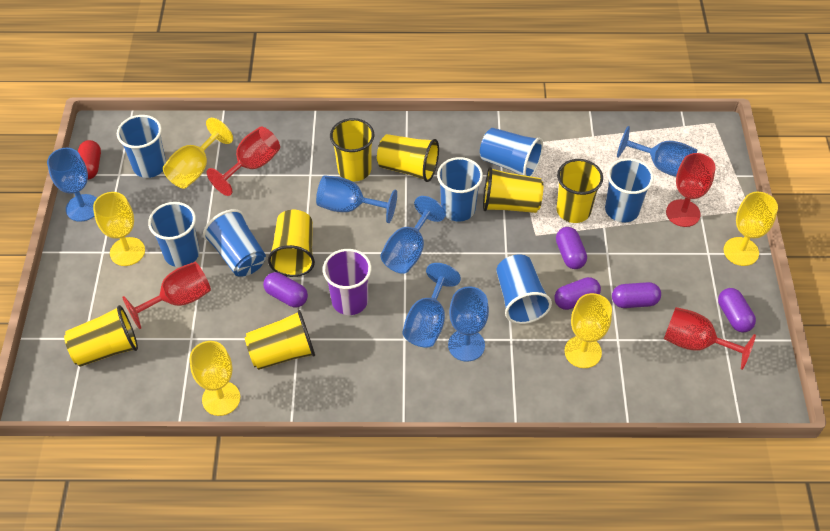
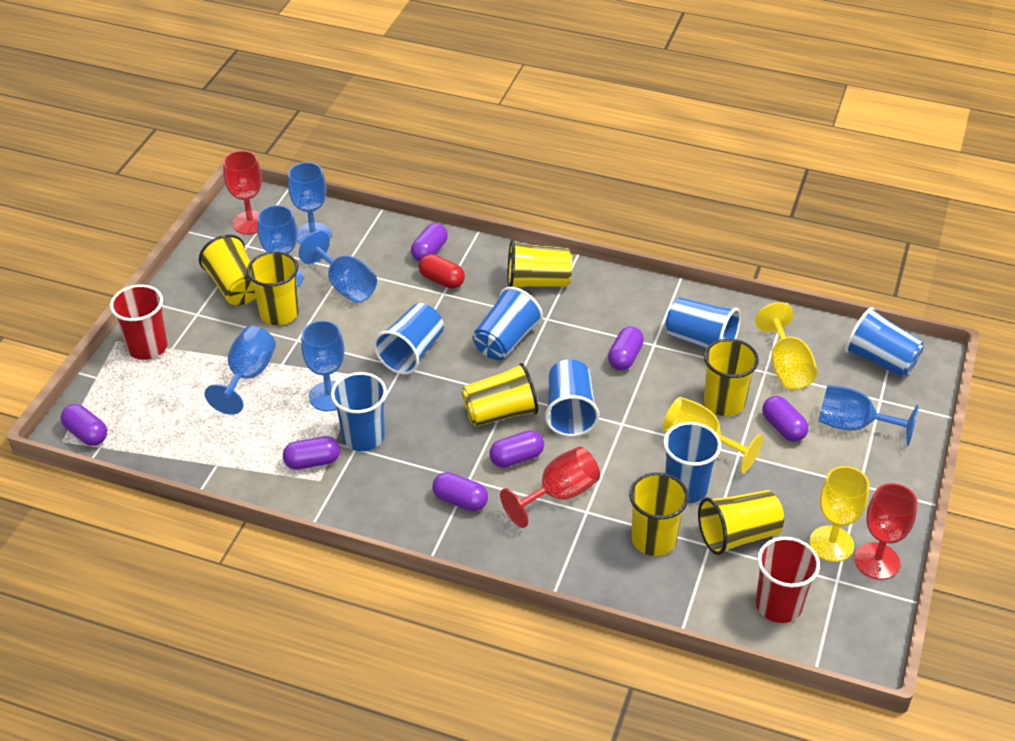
purple capsule: 5 -> 7
purple cup: 1 -> 0
red cup: 0 -> 2
red goblet: 4 -> 3
yellow goblet: 5 -> 3

